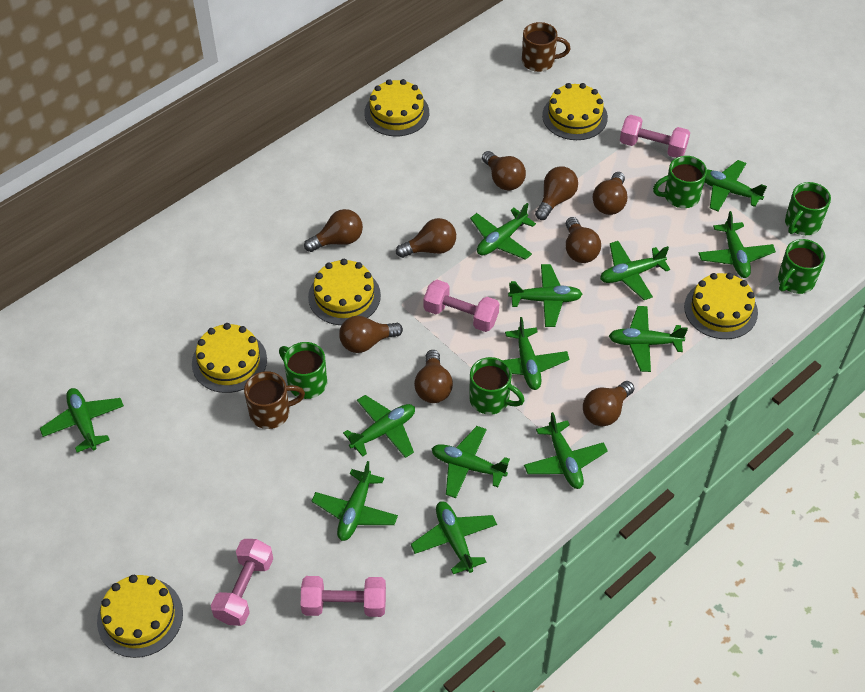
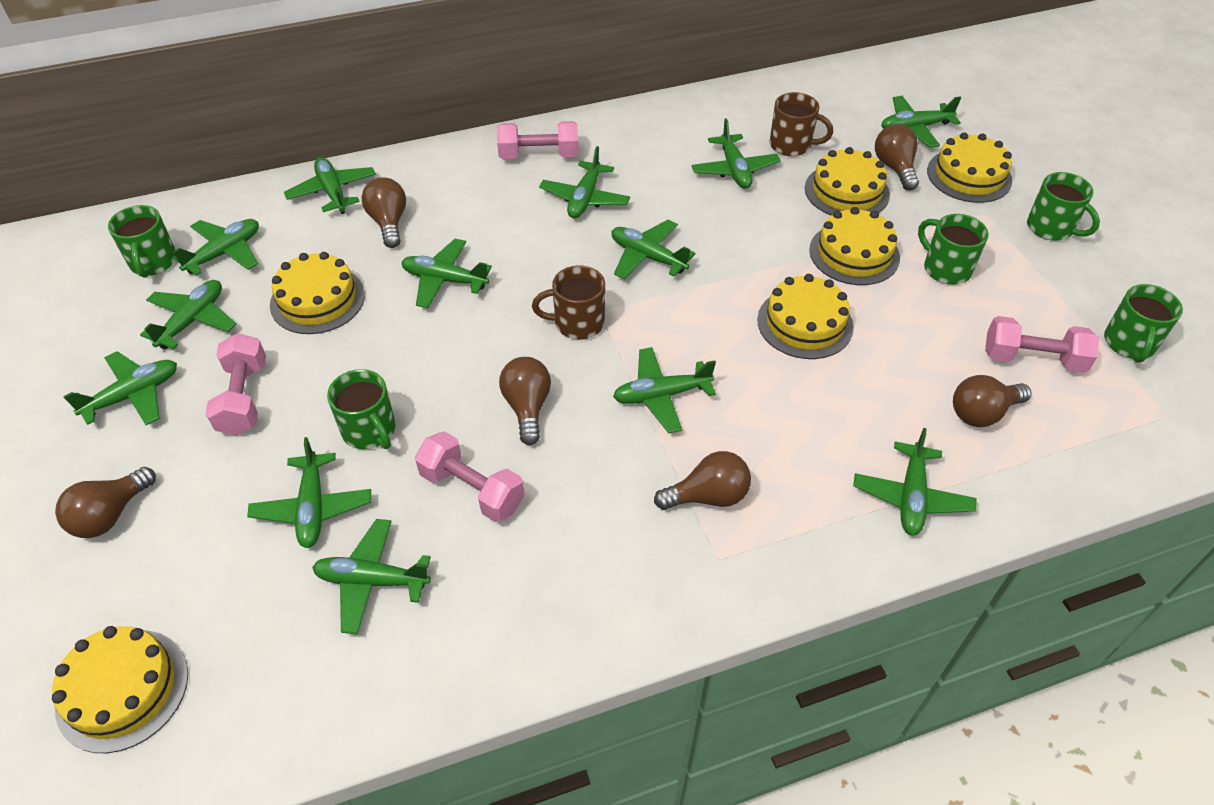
brown light bulb: 9 -> 6

